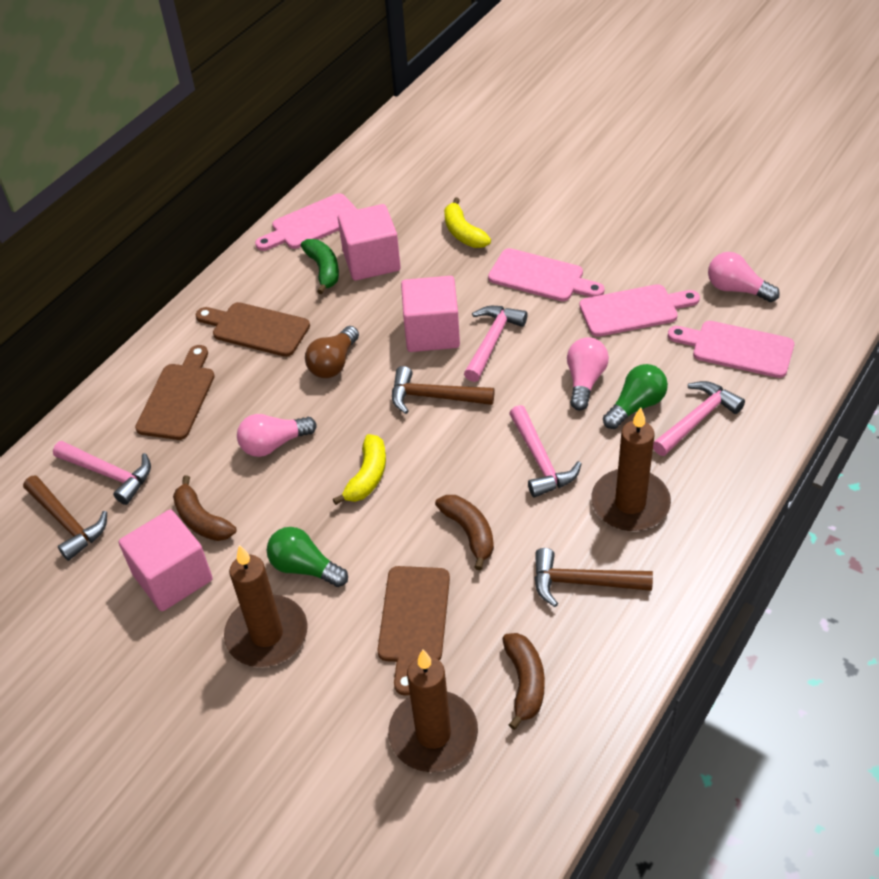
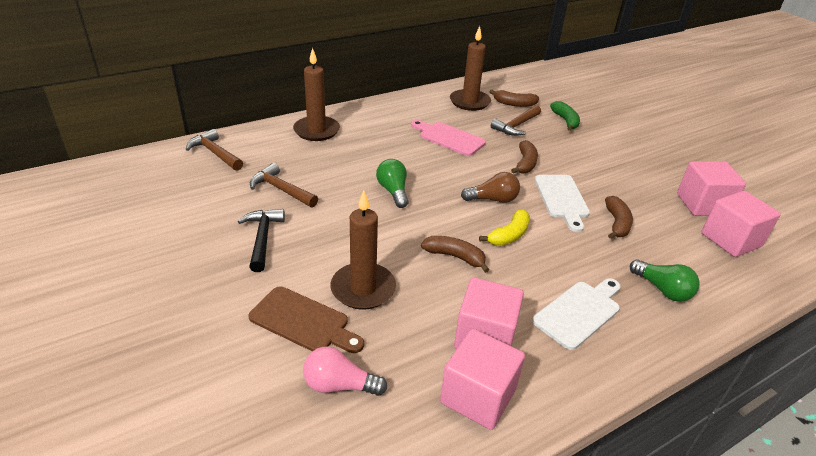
black hammer: 0 -> 1
brown banana: 3 -> 4
brown cutting board: 3 -> 1
pink cube: 3 -> 4
pink cutting board: 4 -> 1
pink hammer: 4 -> 0
pink light bulb: 3 -> 1
white cutting board: 0 -> 2
yellow banana: 2 -> 1

